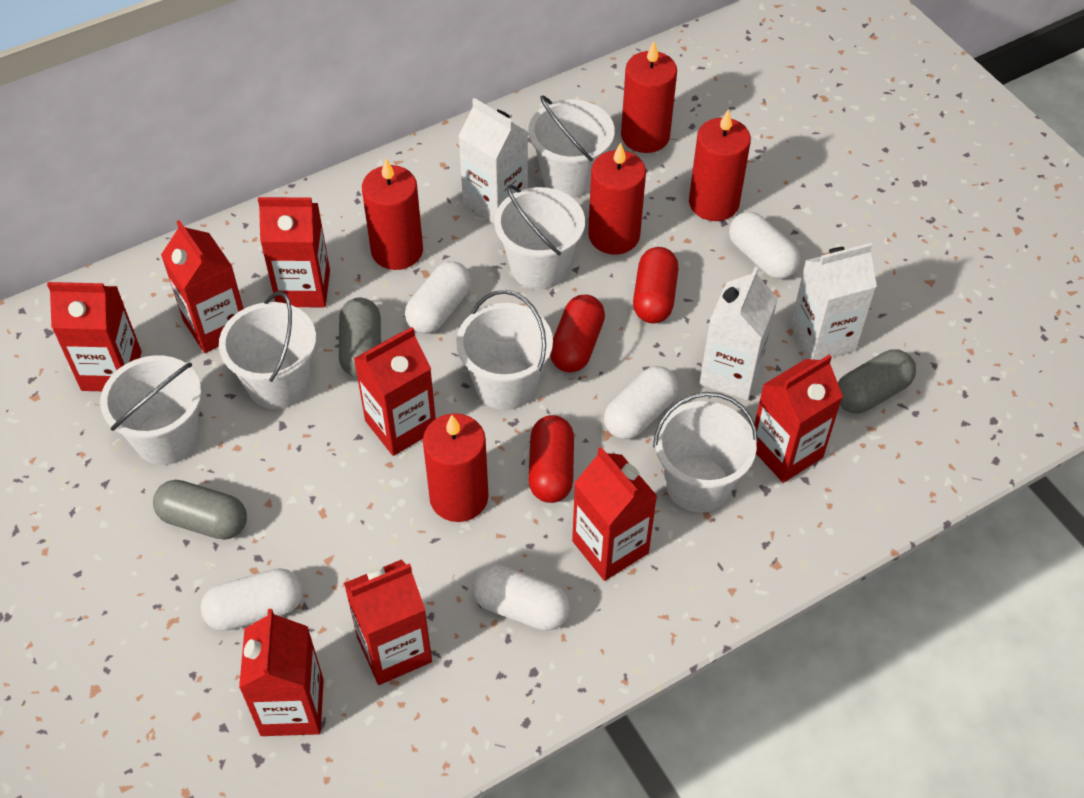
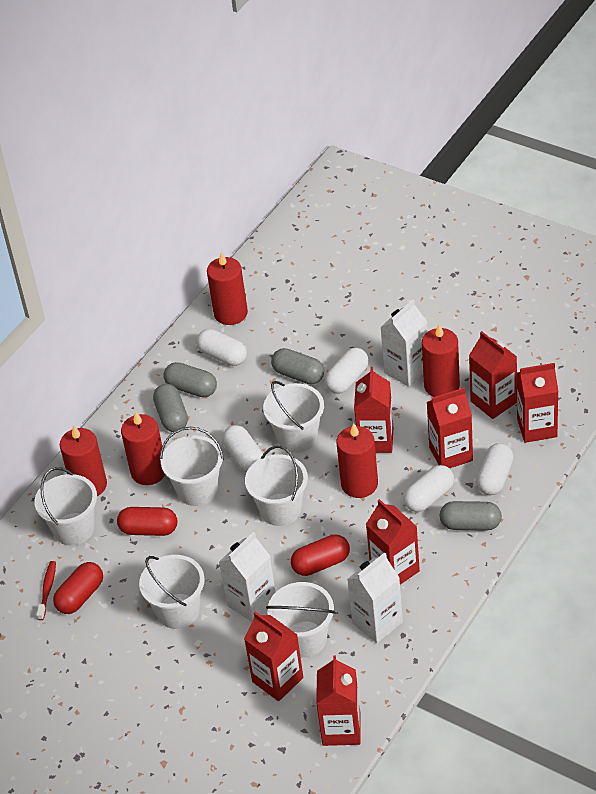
grey capsule: 3 -> 4
red carton: 8 -> 7
red toothbrush: 0 -> 1

